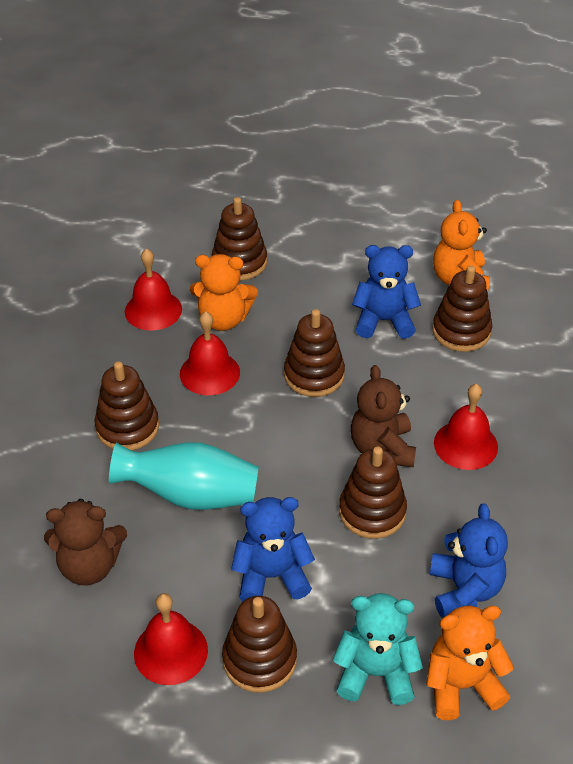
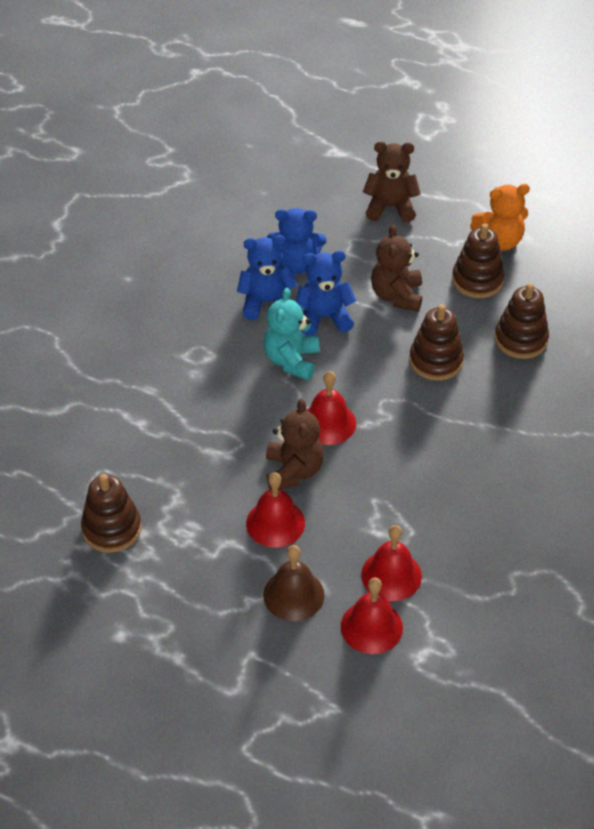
brown bell: 0 -> 1
brown stacking toy: 6 -> 4
brown teddy bear: 2 -> 3
orange teddy bear: 3 -> 1
turquoise vase: 1 -> 0

